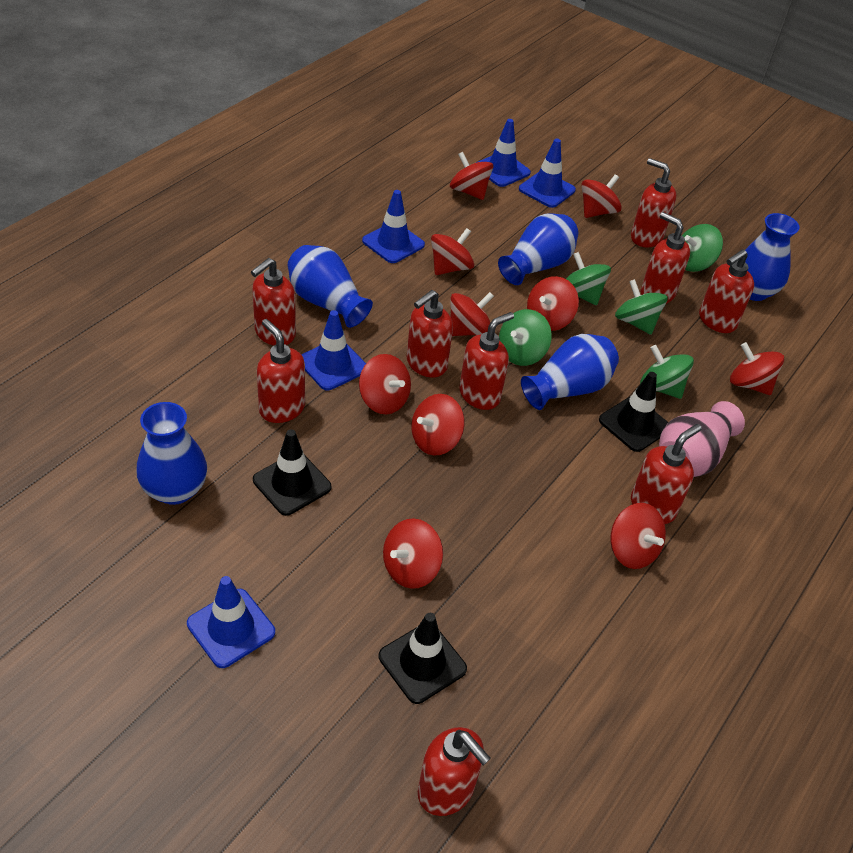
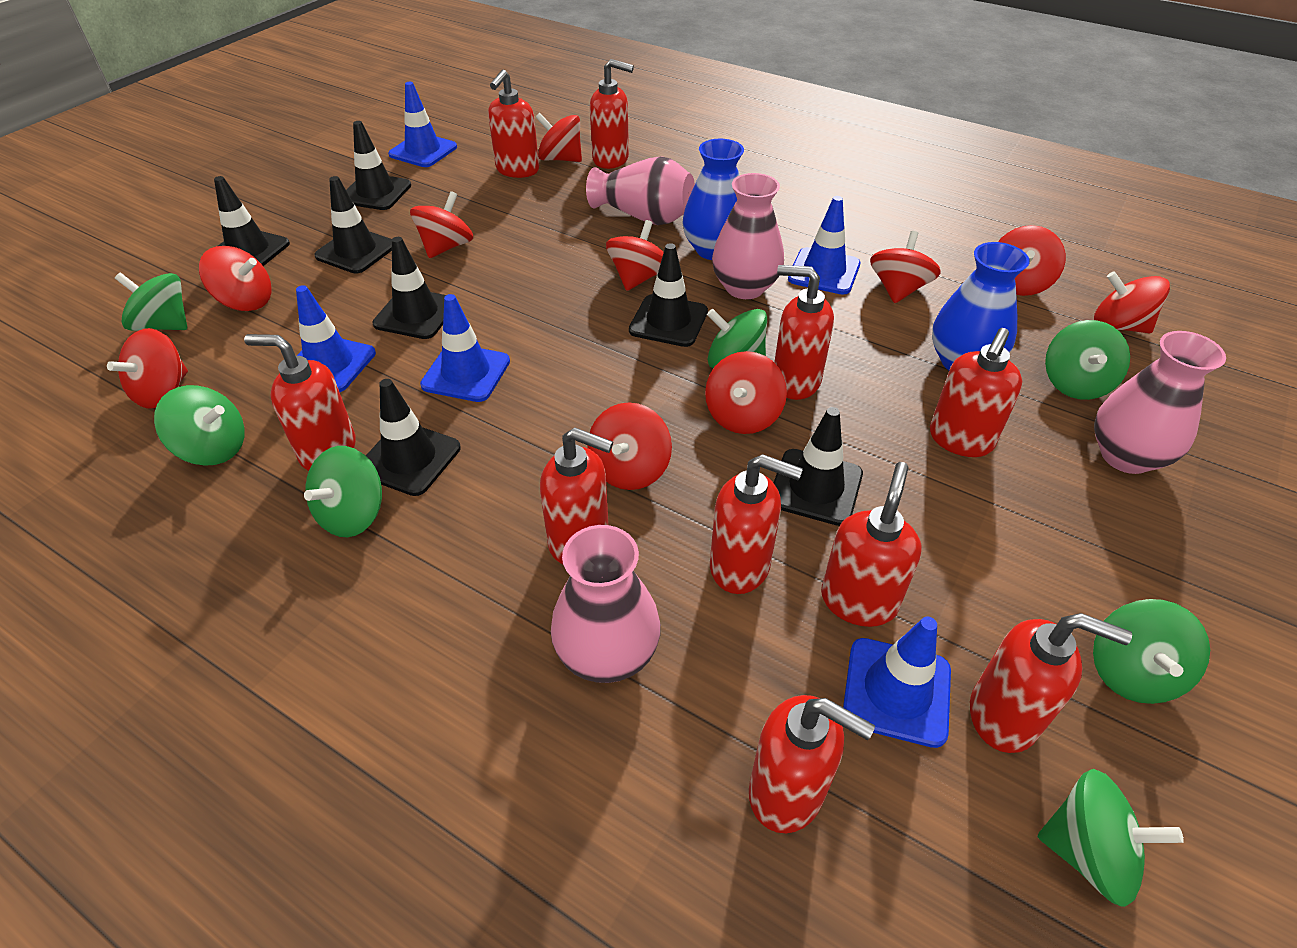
black traffic cone: 3 -> 7
blue vase: 5 -> 2
green spinning top: 5 -> 7
pink vase: 1 -> 4
red soap dispenser: 9 -> 10

